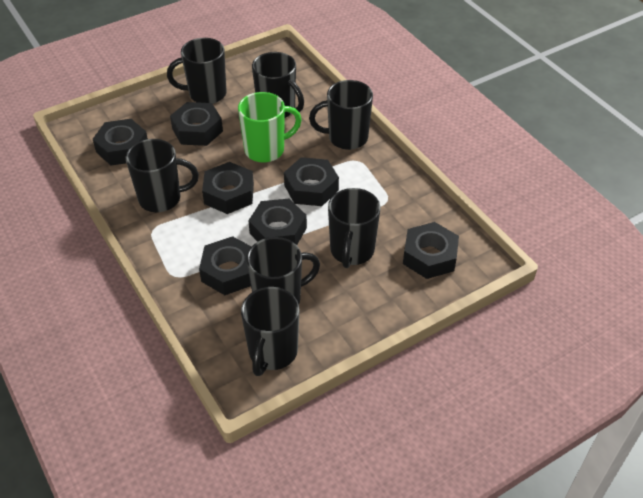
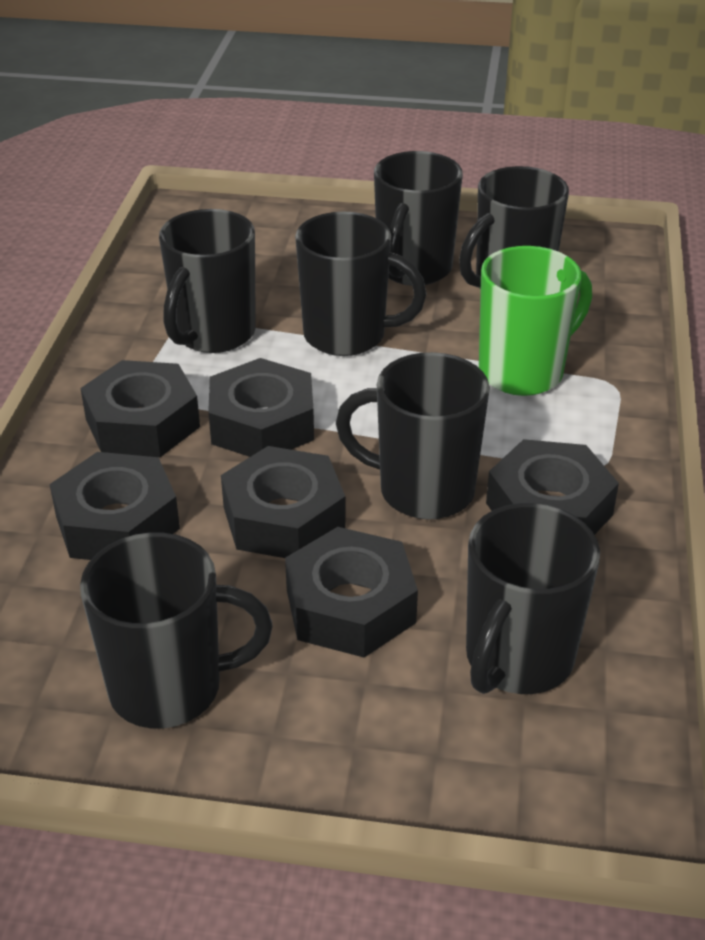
black nut: 7 -> 6

